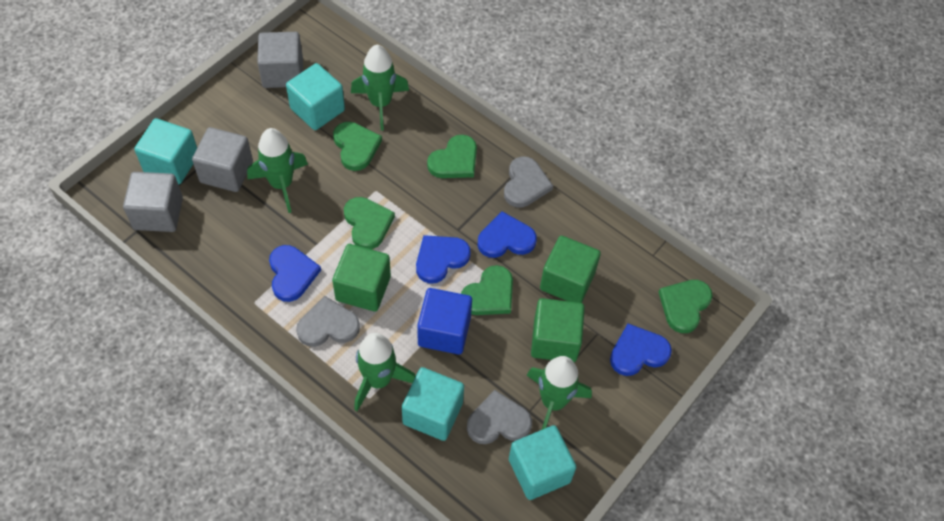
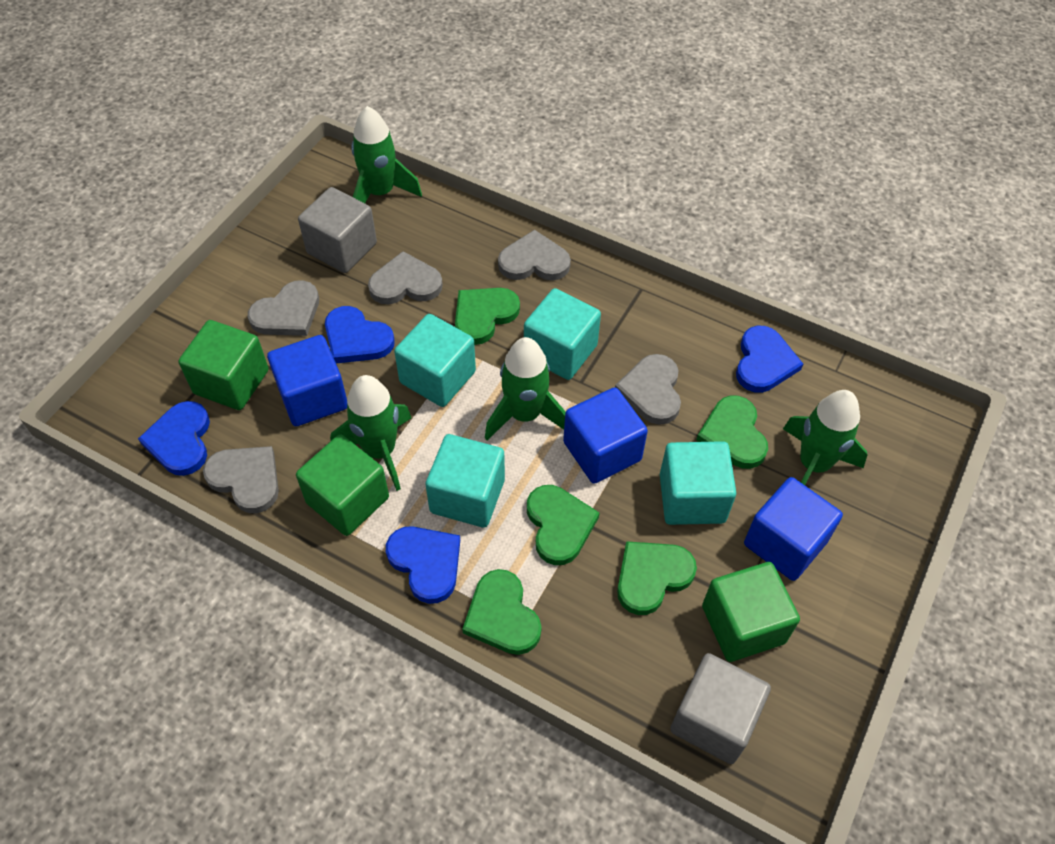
blue cube: 1 -> 3
grey cube: 3 -> 2
grey heart: 3 -> 5

